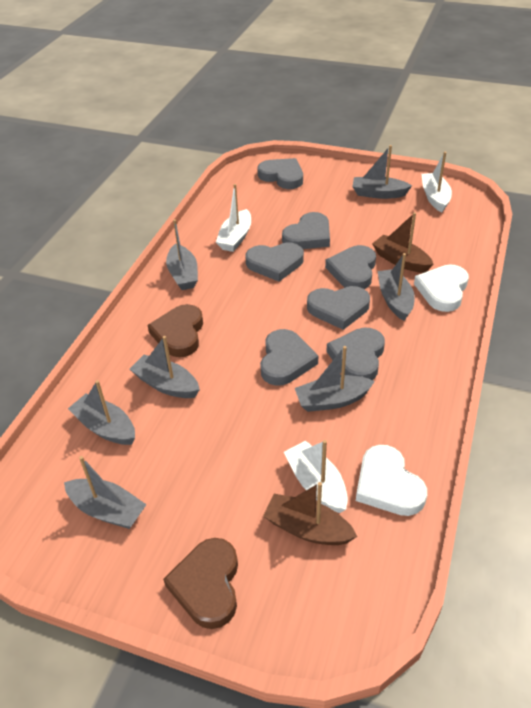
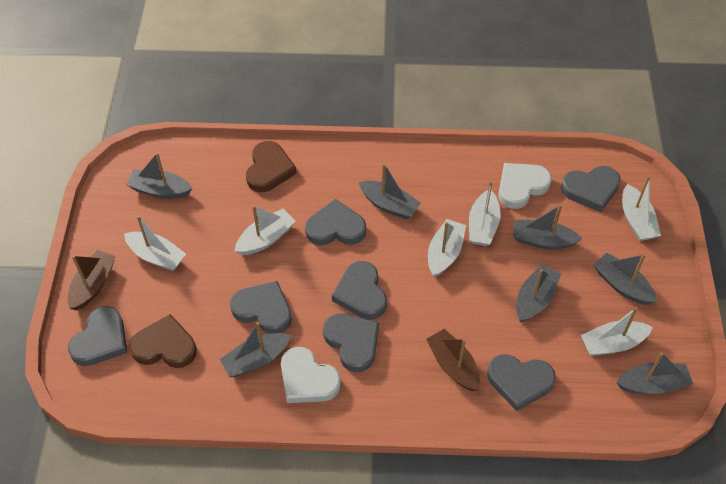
white boat: 3 -> 6

